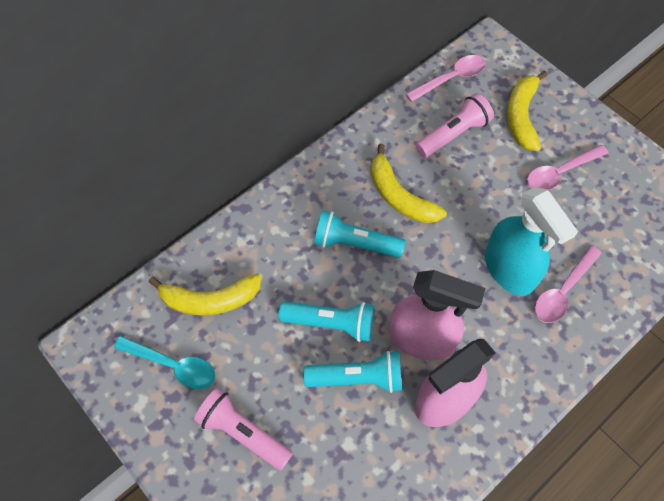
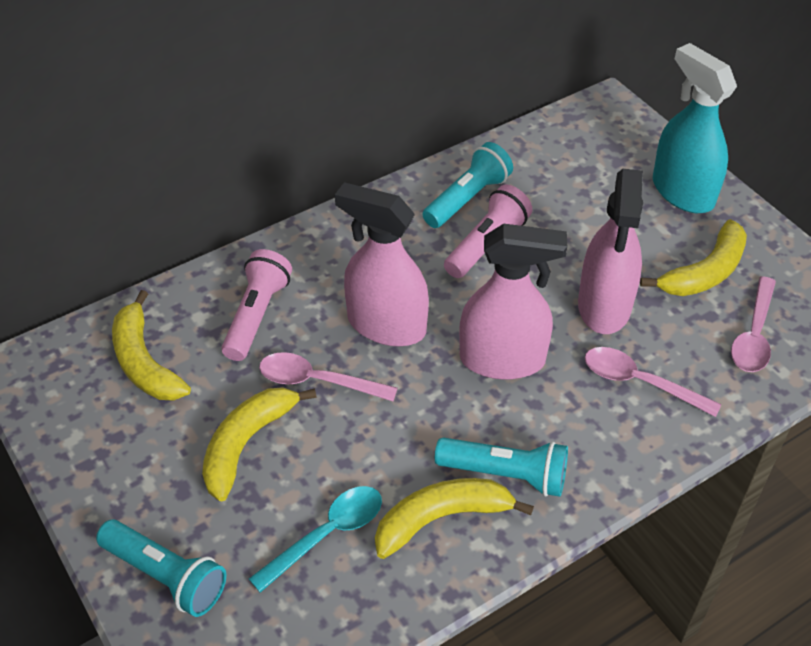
pink spray bottle: 2 -> 3
yellow banana: 3 -> 4

